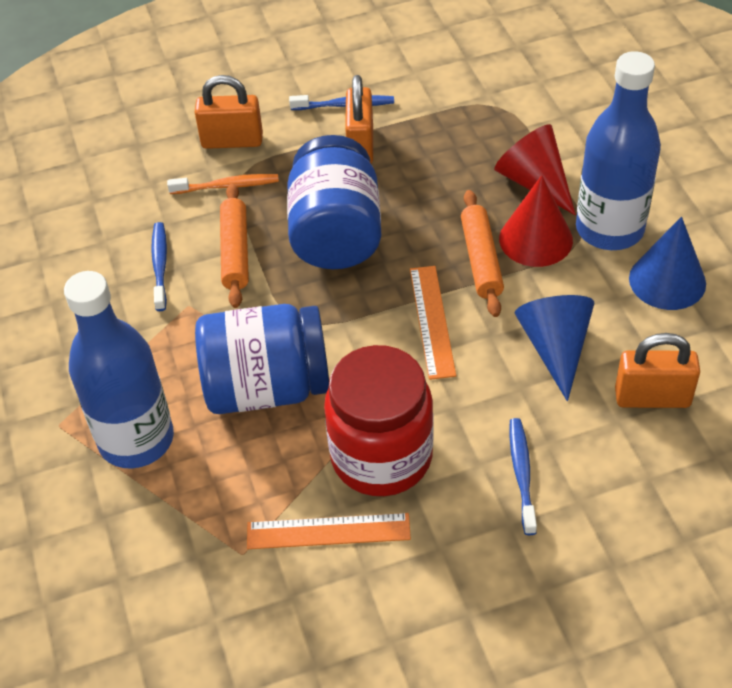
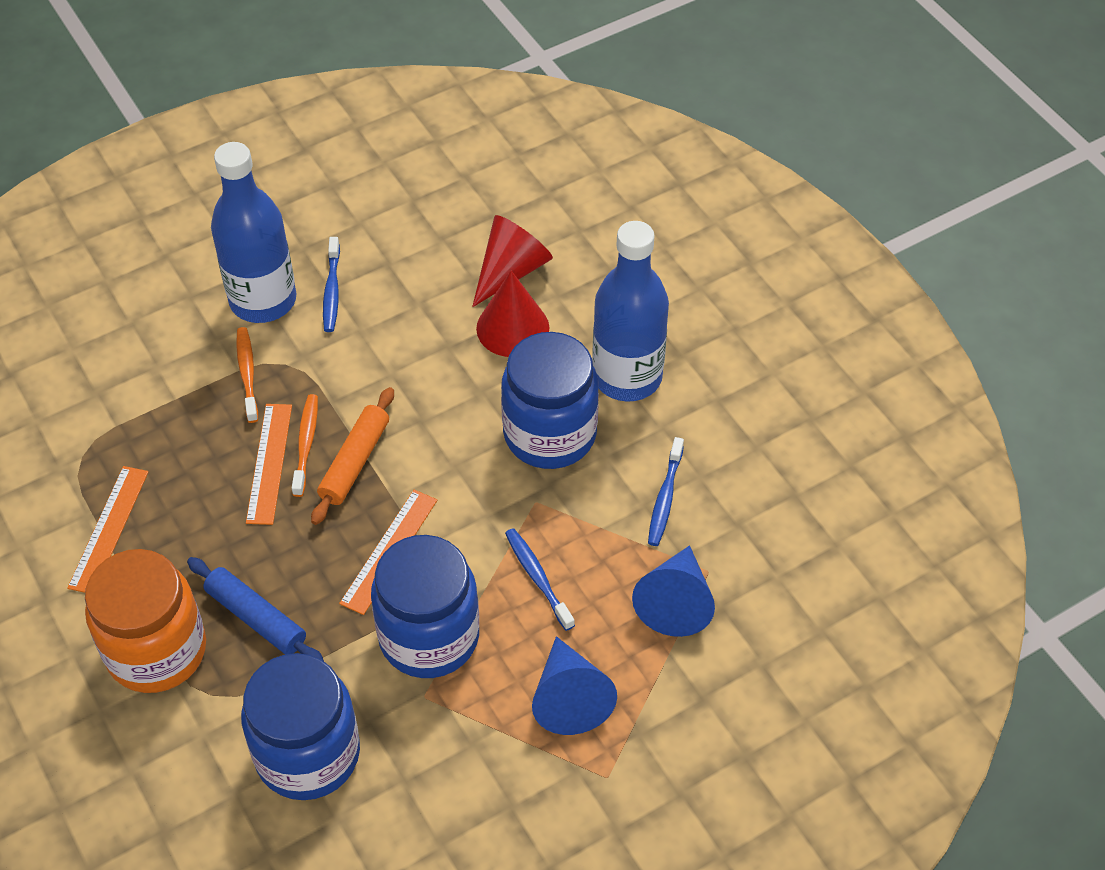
blue jar: 2 -> 3
blue rolling pin: 0 -> 1
orange jar: 0 -> 1
orange padlock: 3 -> 0
orange rolling pin: 2 -> 1
orange ruler: 2 -> 3
orange toothbrush: 1 -> 2
red jar: 1 -> 0

